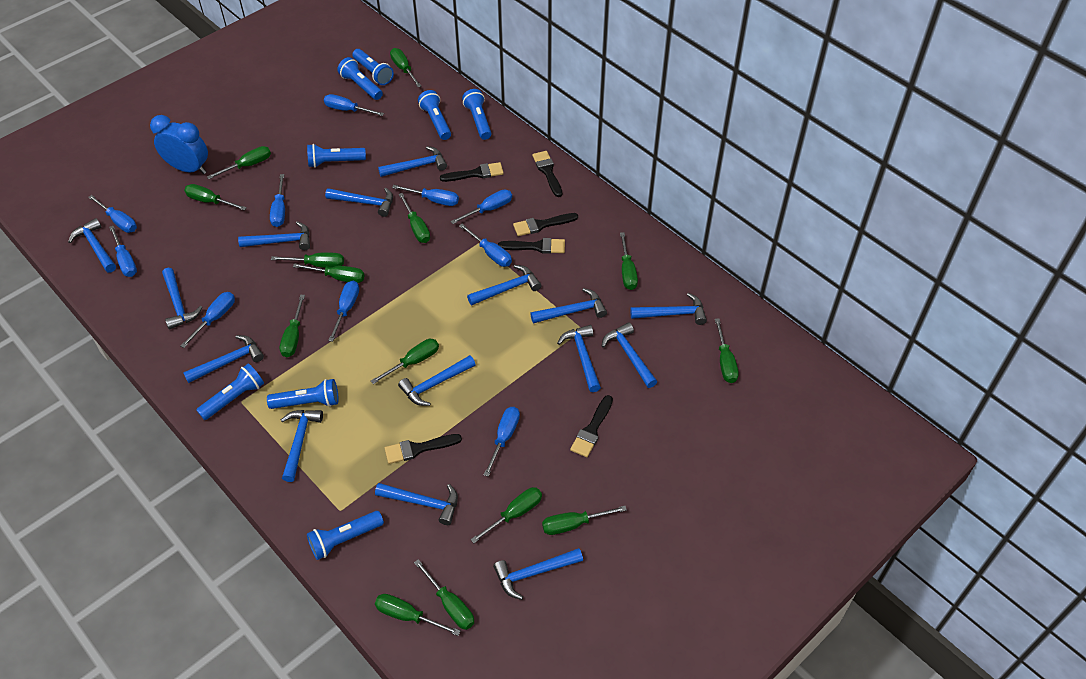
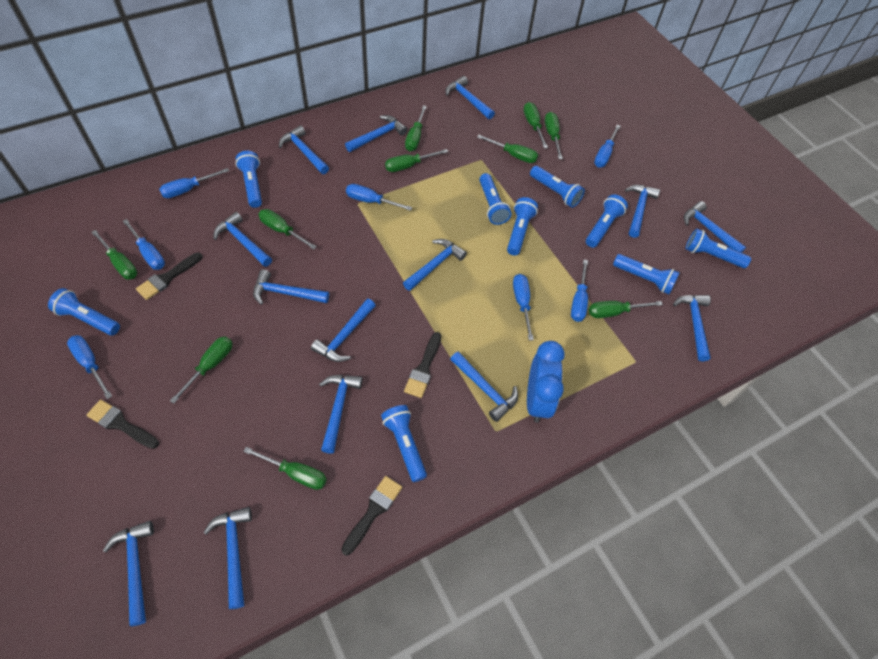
black brush: 6 -> 4
blue flashlight: 8 -> 9
blue hammer: 15 -> 14
blue screwdriver: 10 -> 7
green screwdriver: 14 -> 10

